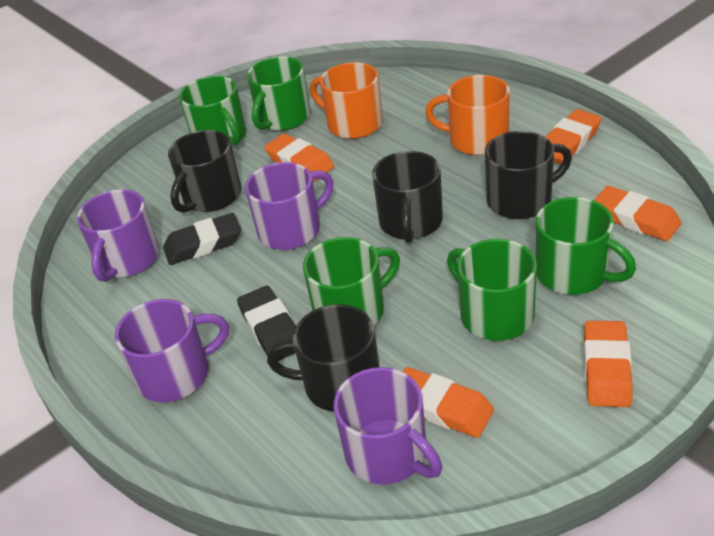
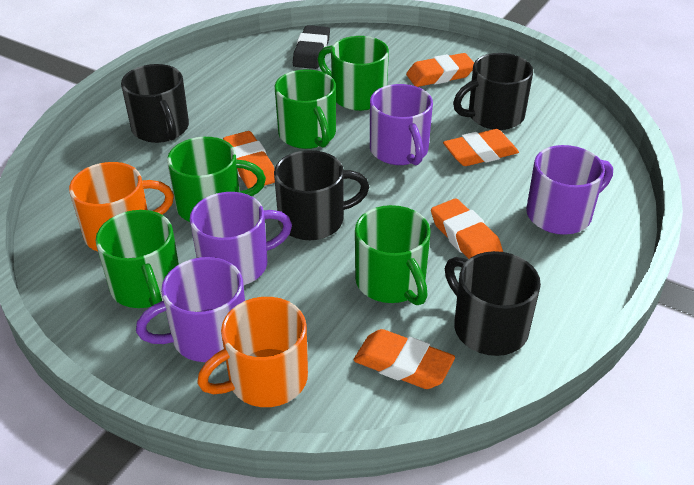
black eraser: 2 -> 1

